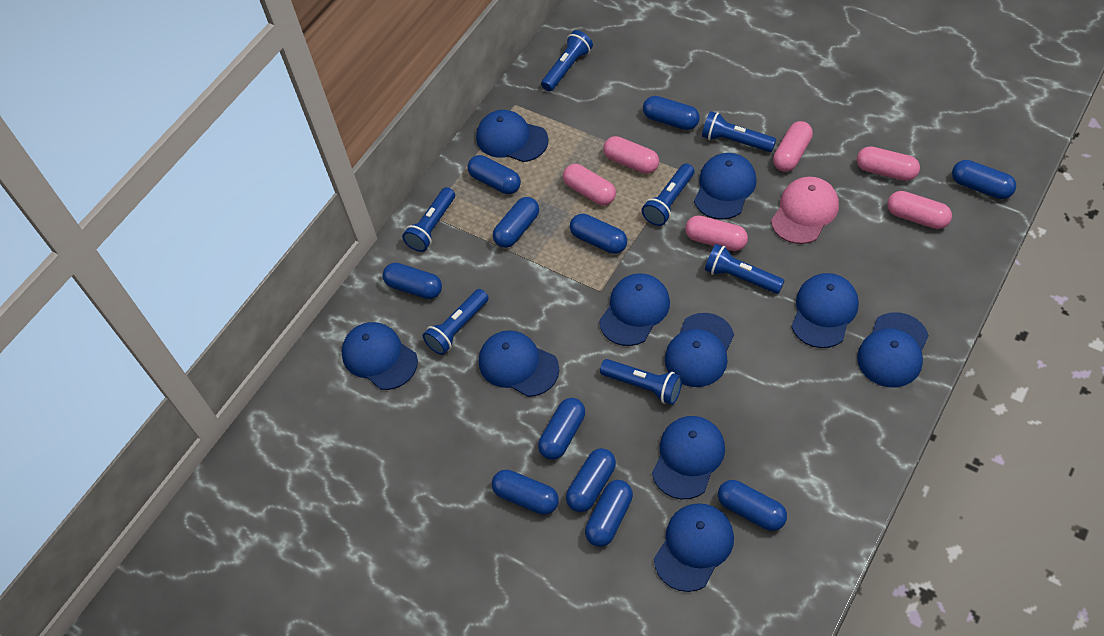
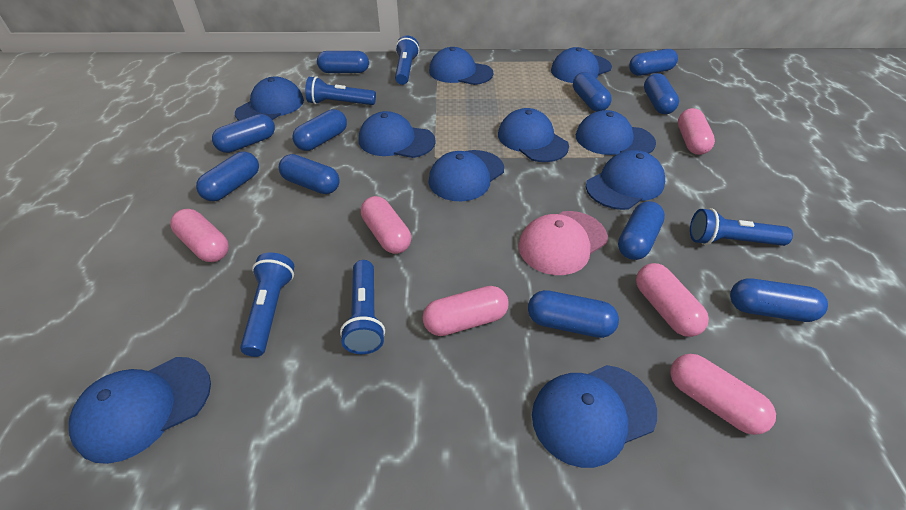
blue flashlight: 7 -> 5

